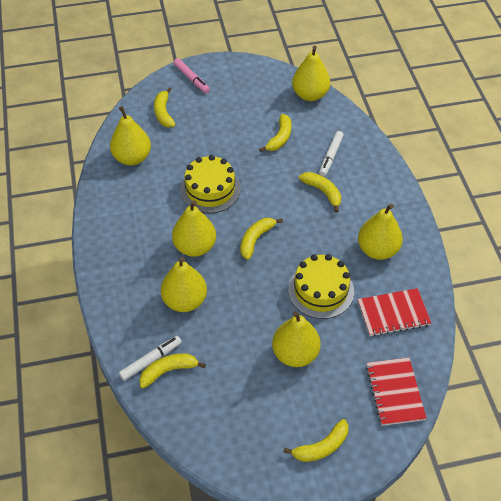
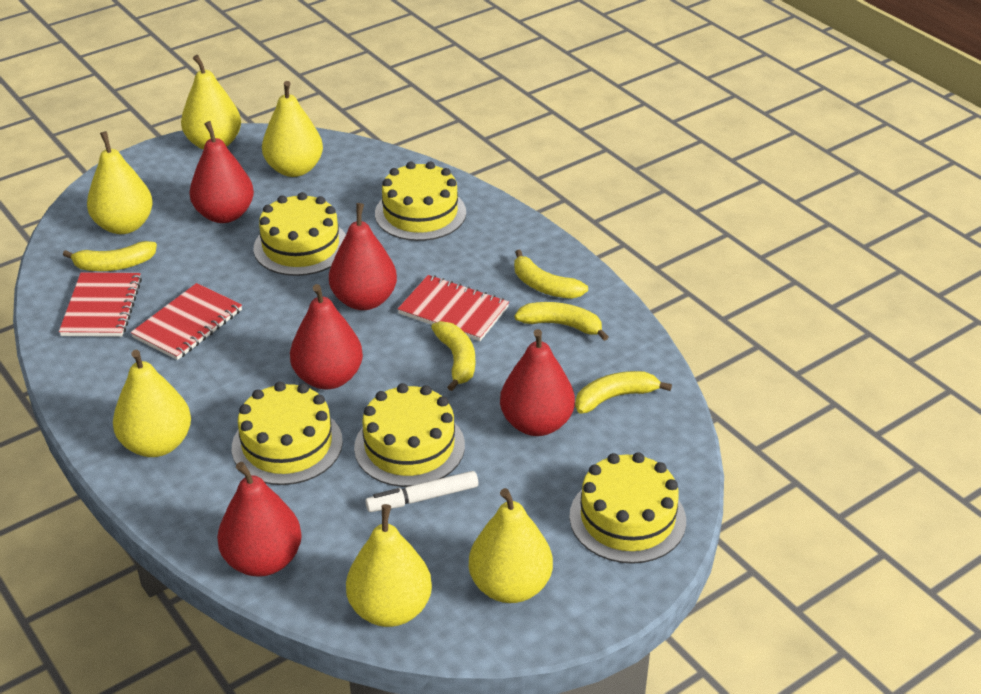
pink marker: 1 -> 0
red notebook: 2 -> 3
red pear: 0 -> 5
white marker: 2 -> 1
yellow banana: 6 -> 5
yellow cake: 2 -> 5

